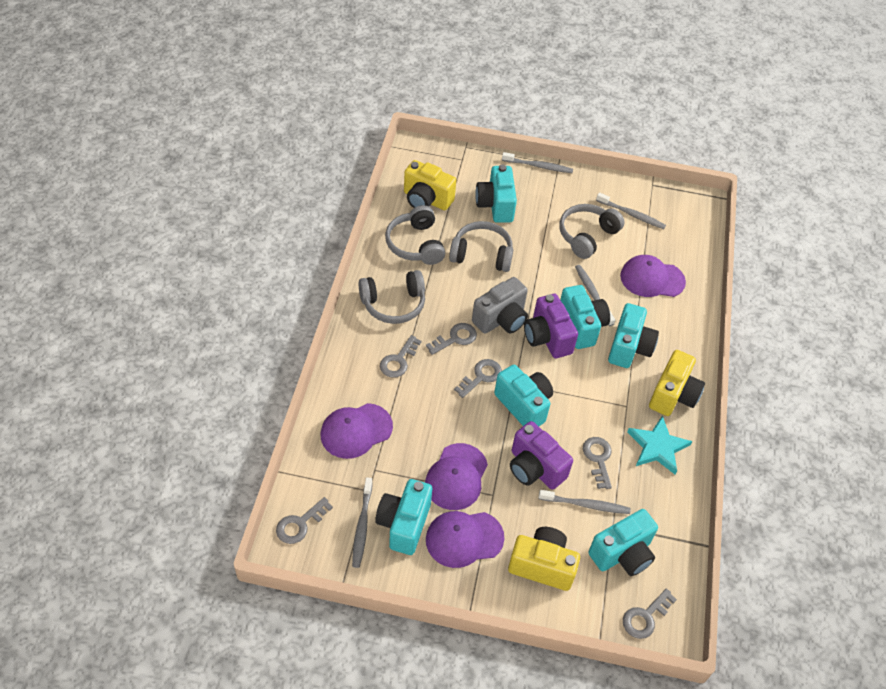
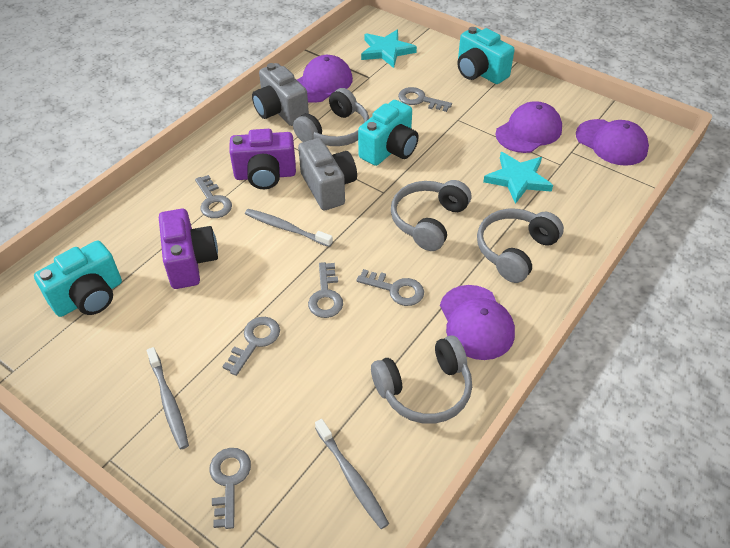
grey camera: 1 -> 2
grey toothbrush: 5 -> 3
turquoise camera: 6 -> 3
turquoise star: 1 -> 2
yellow camera: 3 -> 0

